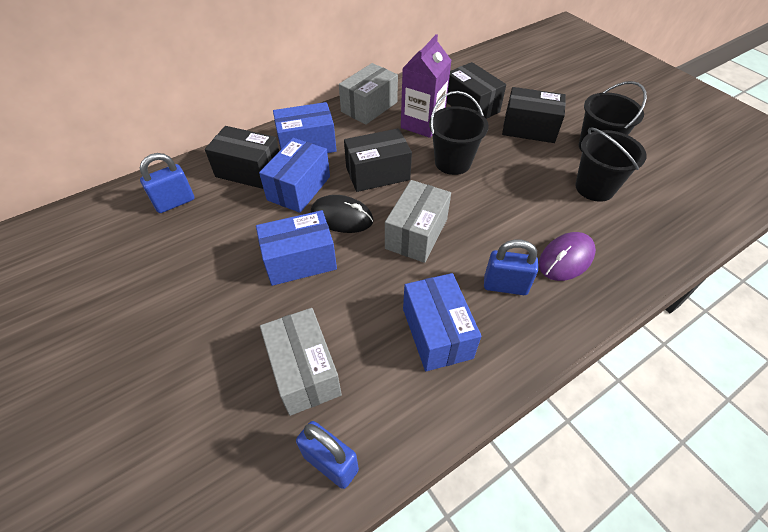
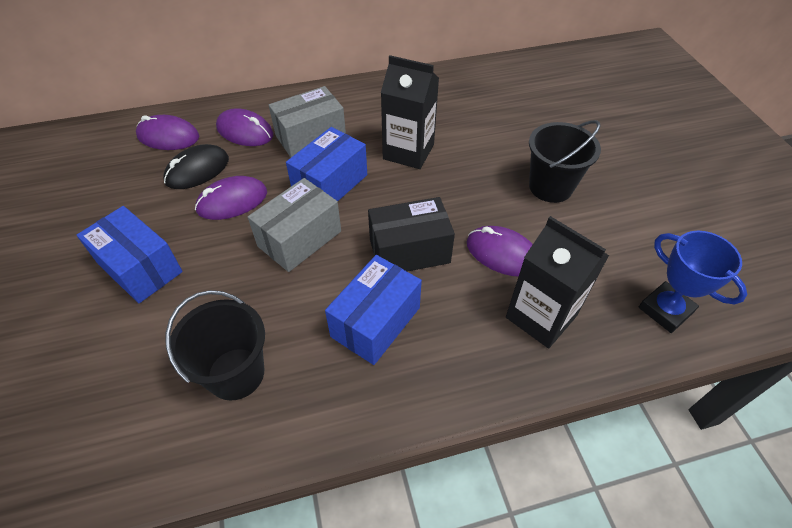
black box: 4 -> 1
black bucket: 3 -> 2
black carton: 0 -> 2
blue box: 4 -> 3
blue padlock: 3 -> 0
blue trophy: 0 -> 1
grey box: 3 -> 2
purple carton: 1 -> 0
purple mouse: 1 -> 4

